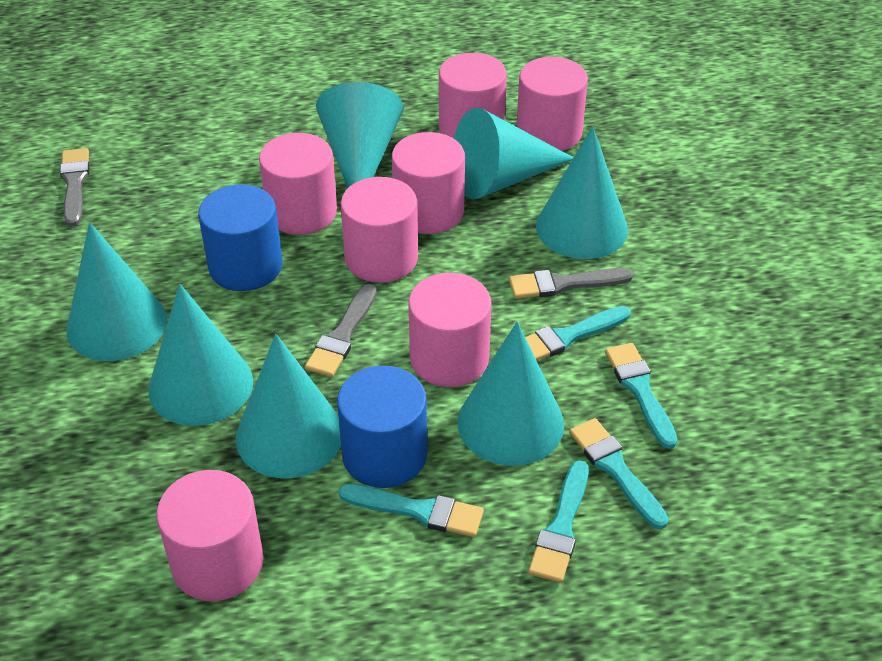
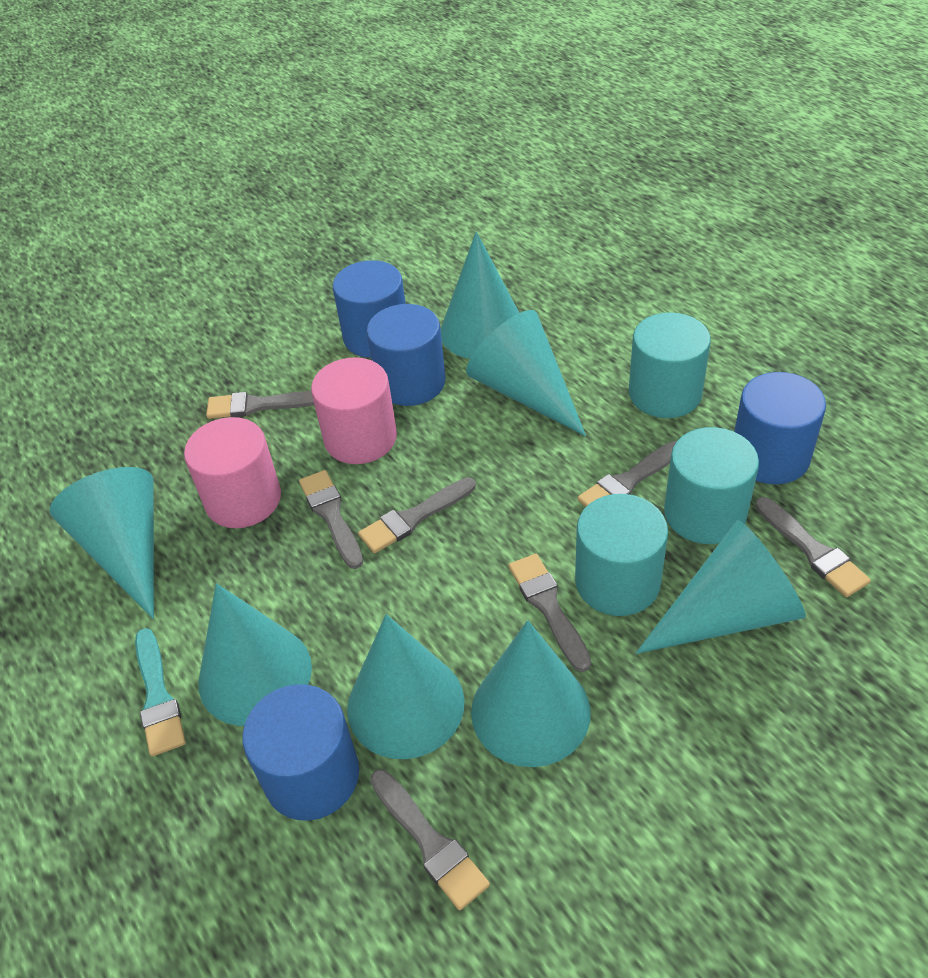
blue cylinder: 2 -> 4
grey brush: 3 -> 7
pink cylinder: 7 -> 2
turquoise brush: 5 -> 1
turquoise cylinder: 0 -> 3

